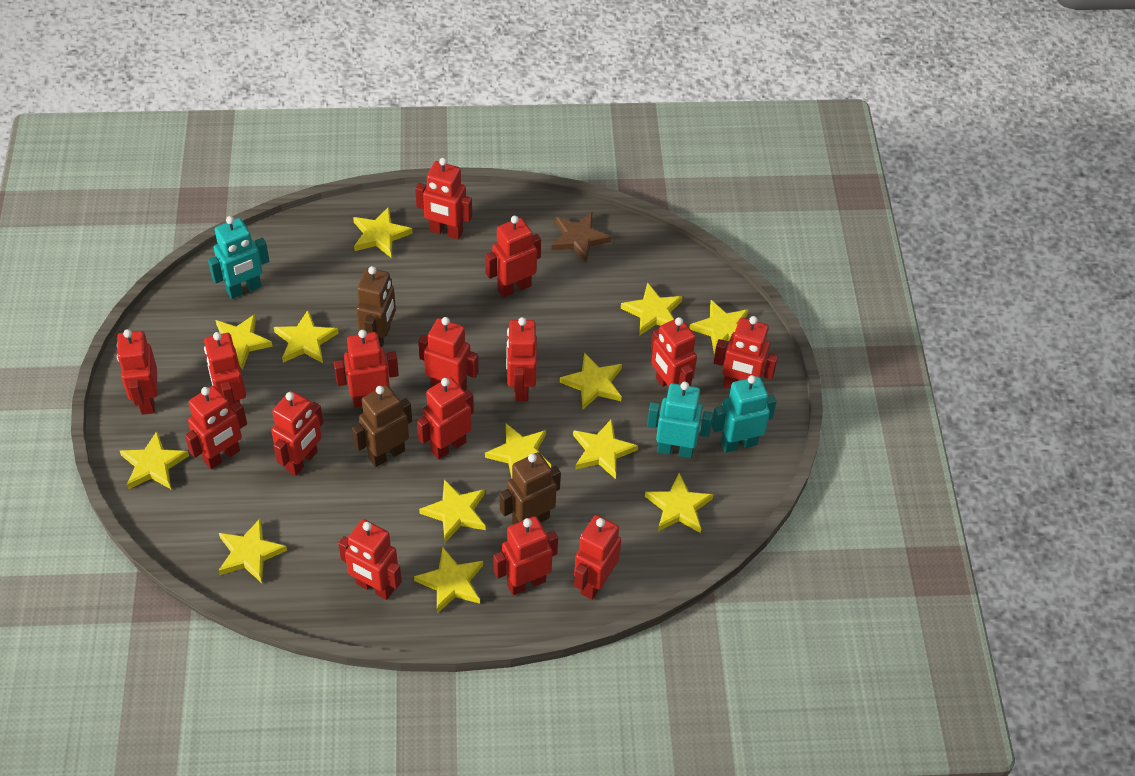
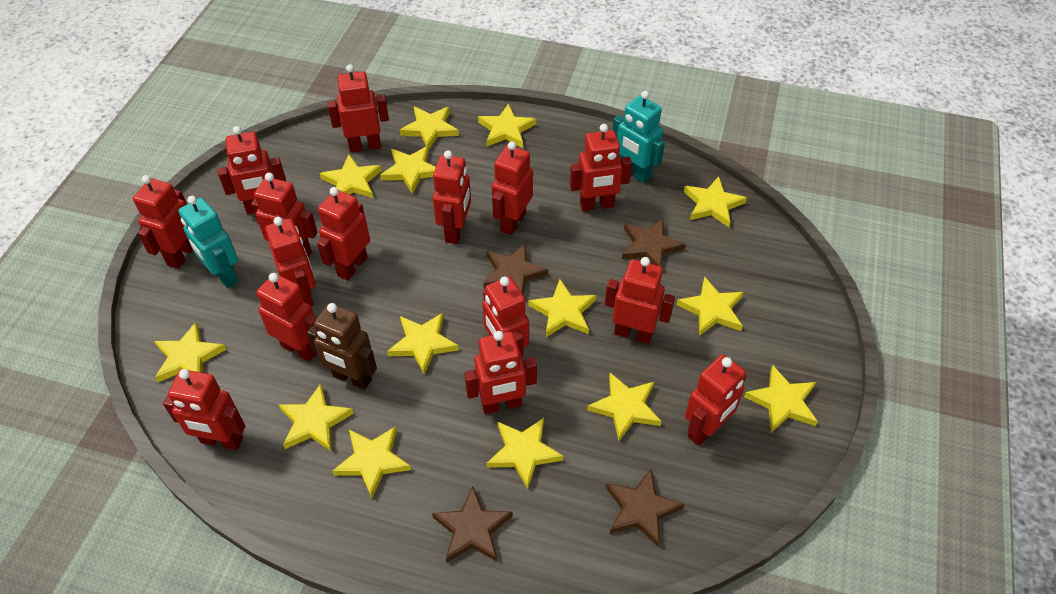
brown robot: 3 -> 1
brown star: 1 -> 4
turquoise robot: 3 -> 2
yellow star: 13 -> 14

